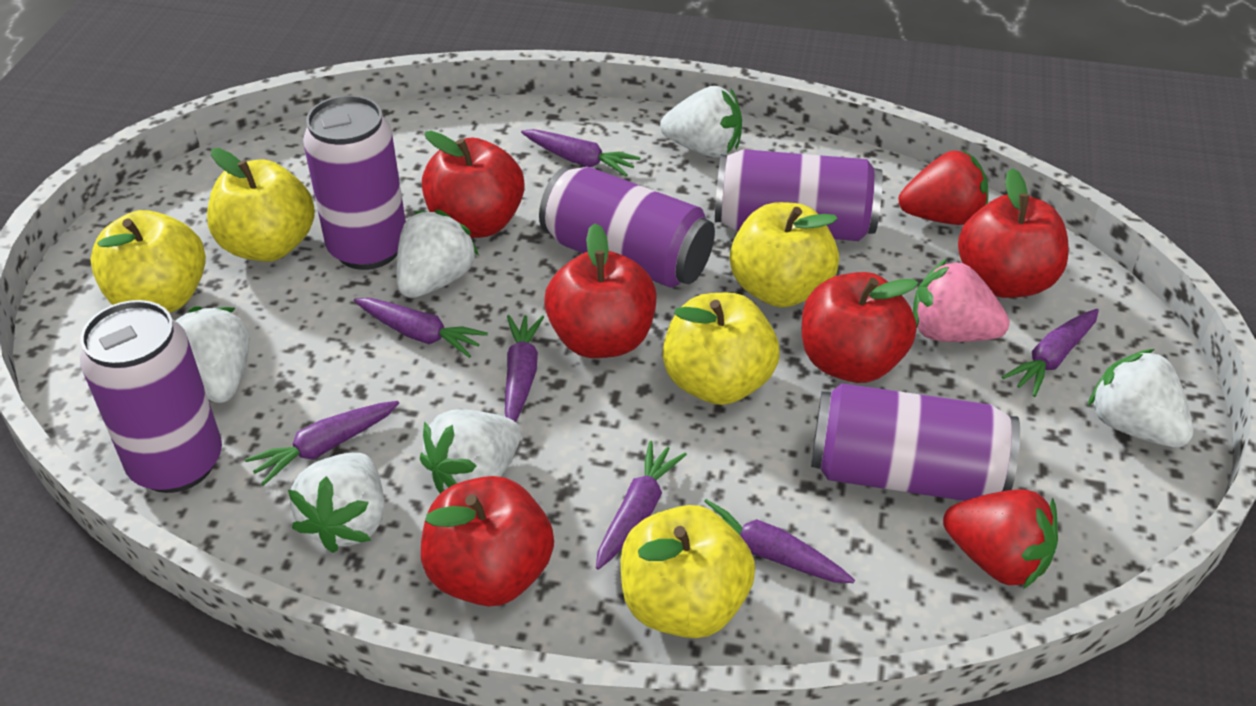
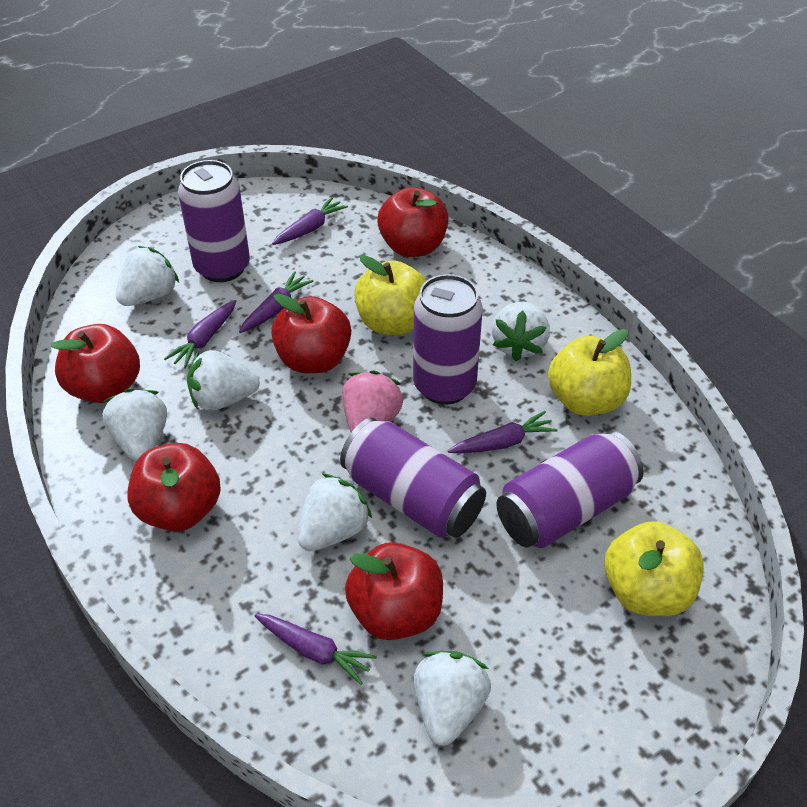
purple can: 5 -> 4
purple carrot: 7 -> 5
red strawberry: 2 -> 0
yellow apple: 5 -> 3

